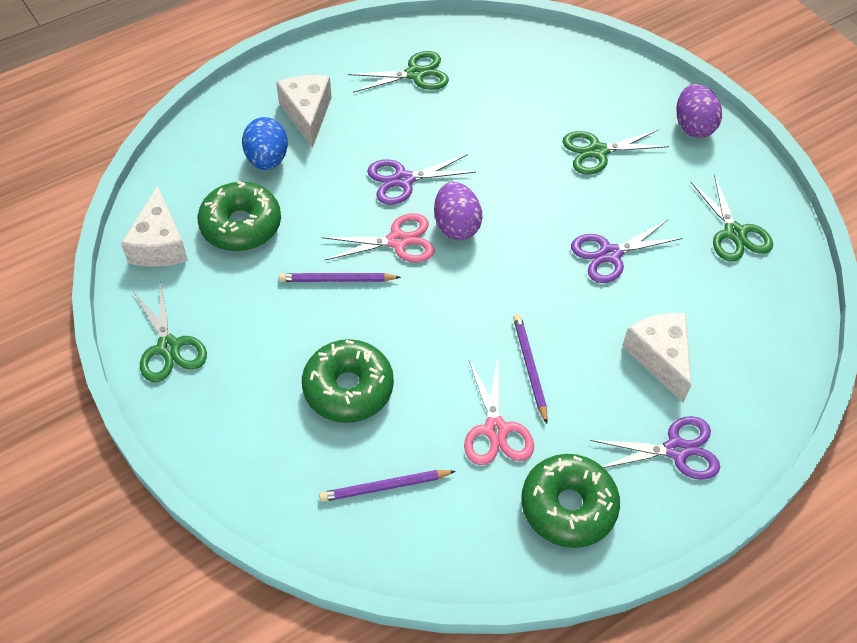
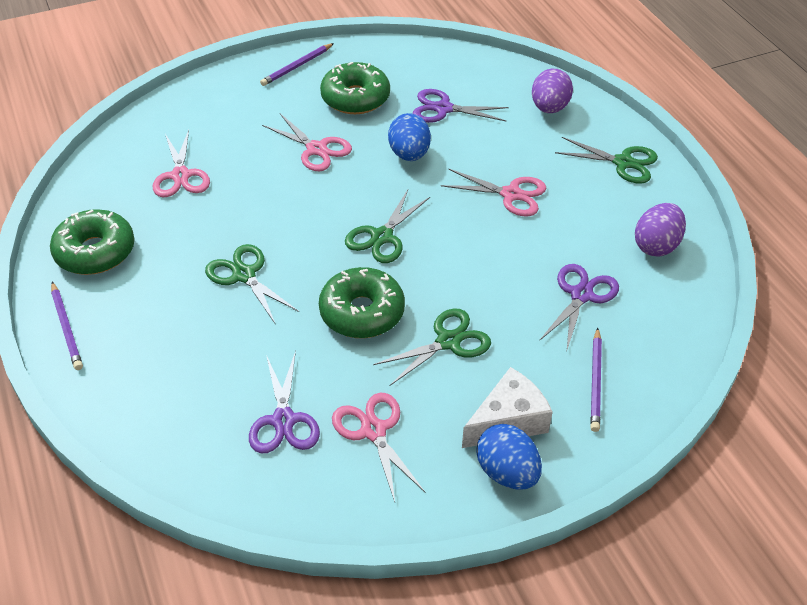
blue egg: 1 -> 2
pink scissors: 2 -> 4
white cheese: 3 -> 1

